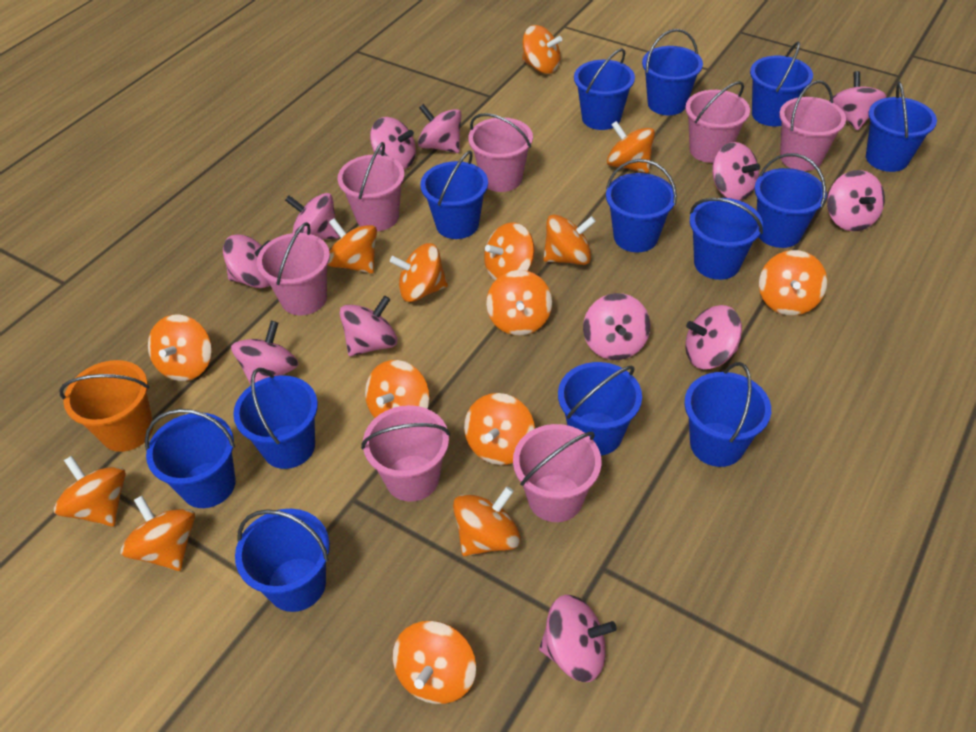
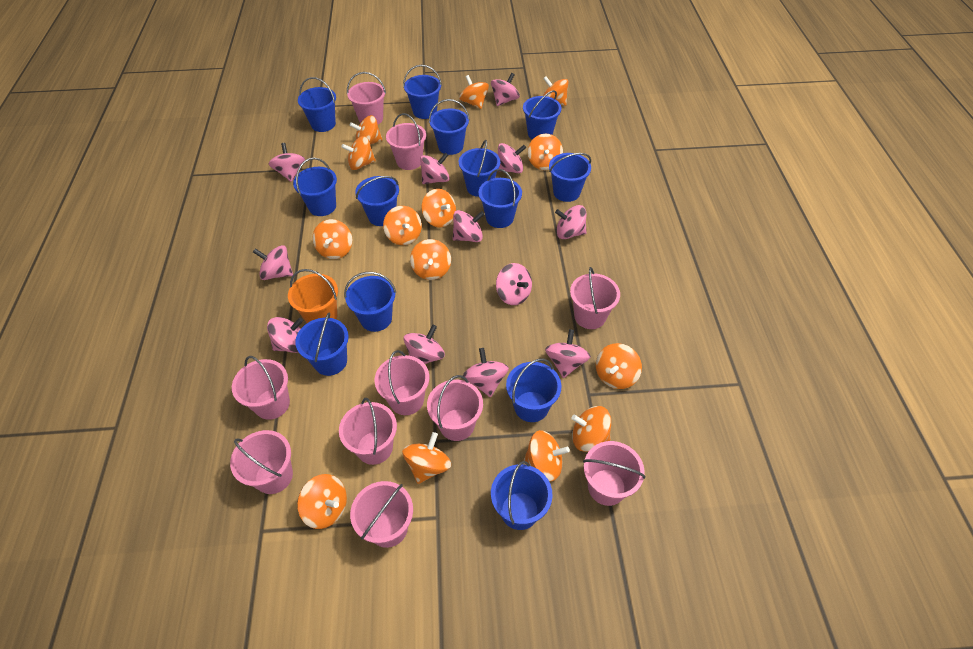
orange spinning top: 15 -> 14
pink bucket: 7 -> 10

